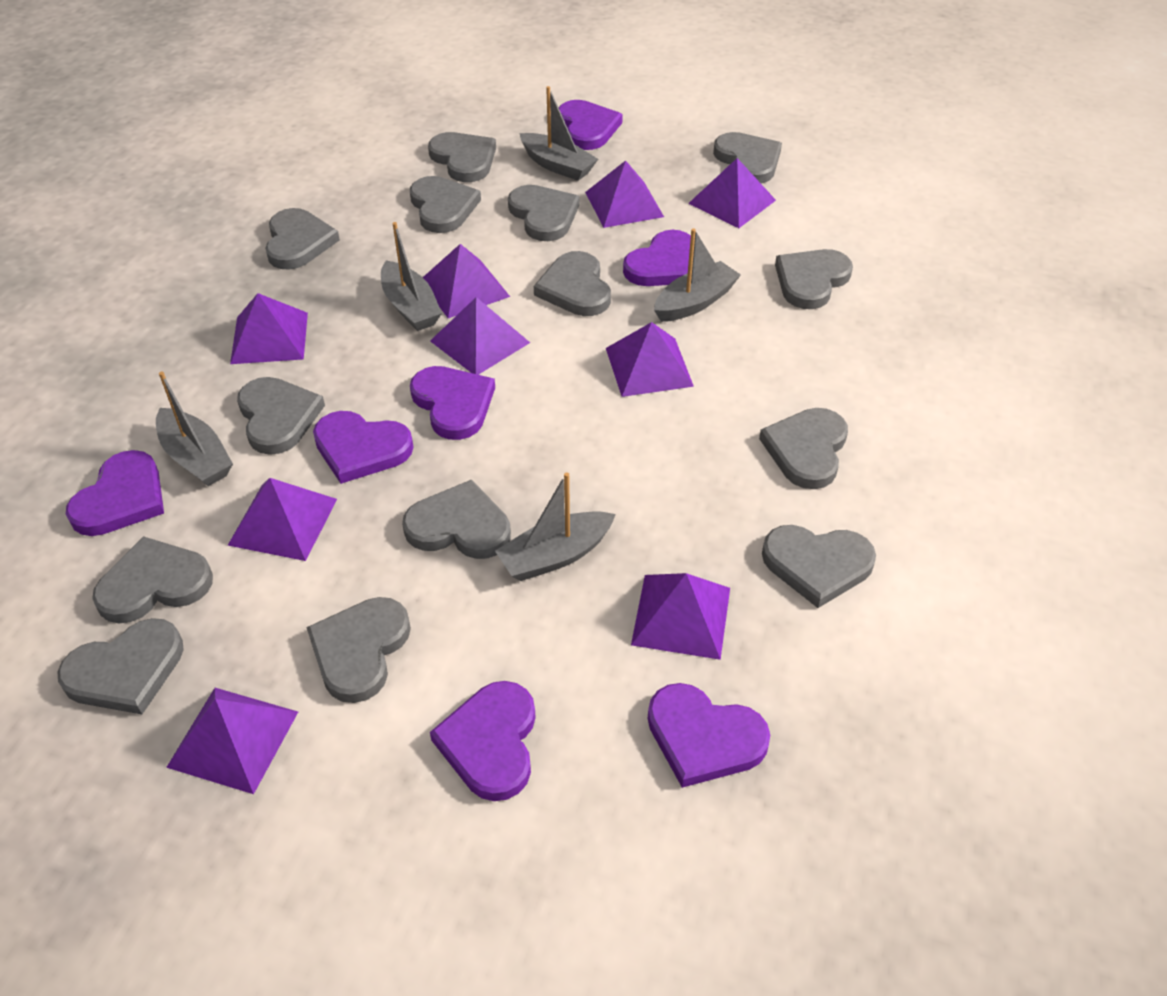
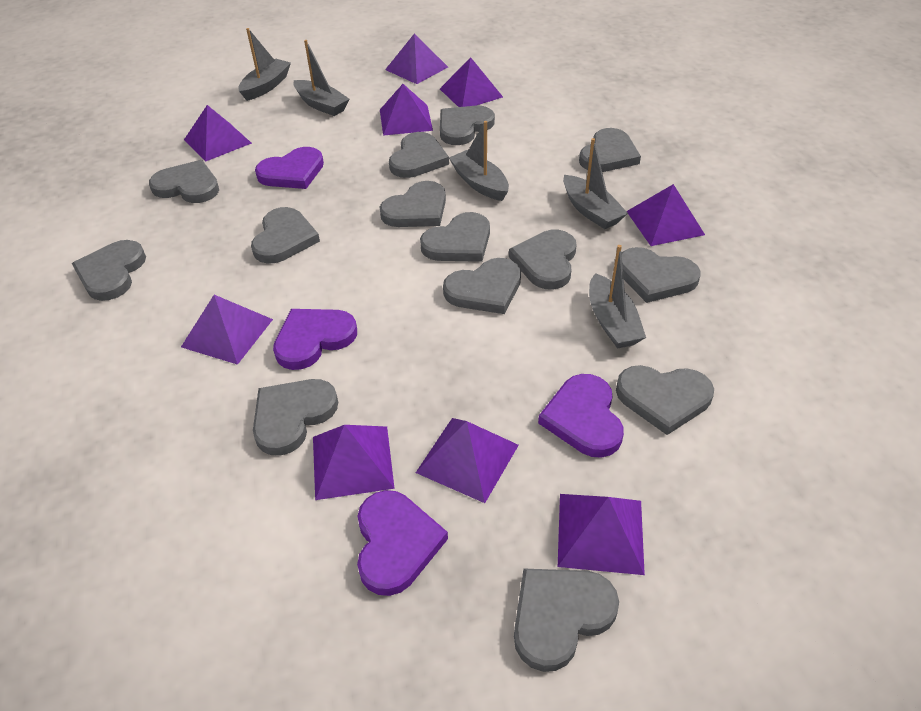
purple heart: 7 -> 4

